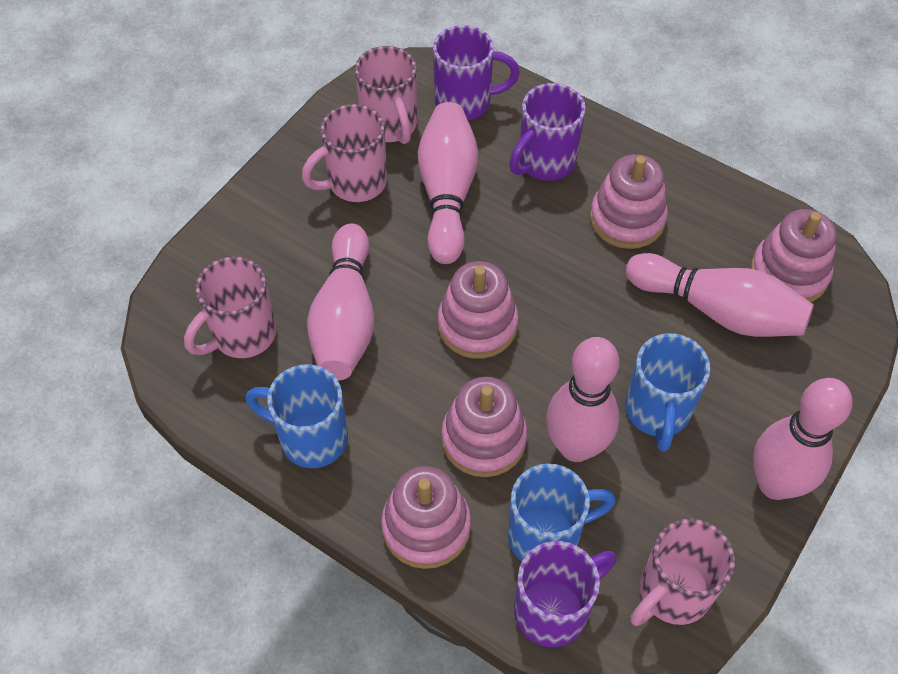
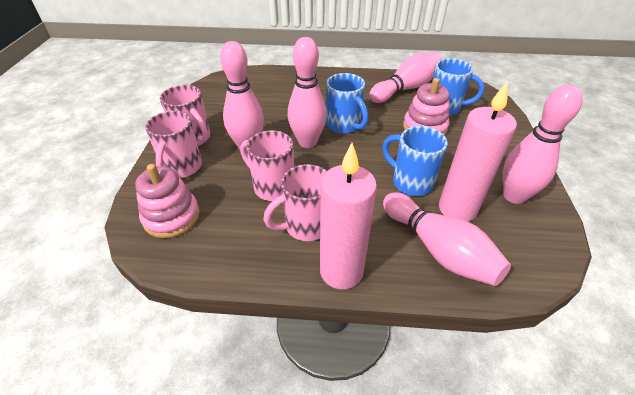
pink candle: 0 -> 2
pink stacking toy: 5 -> 2
purple mug: 3 -> 0

